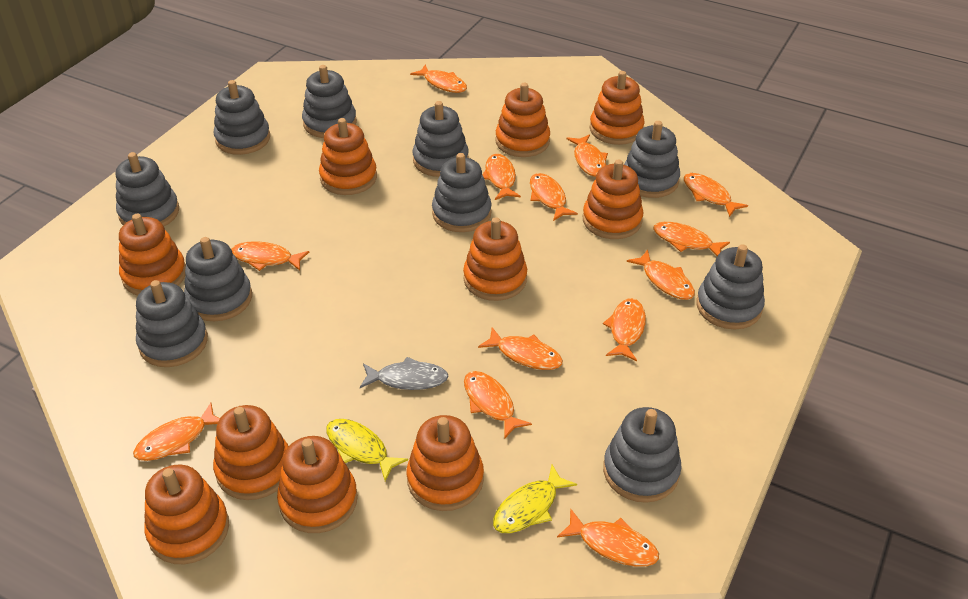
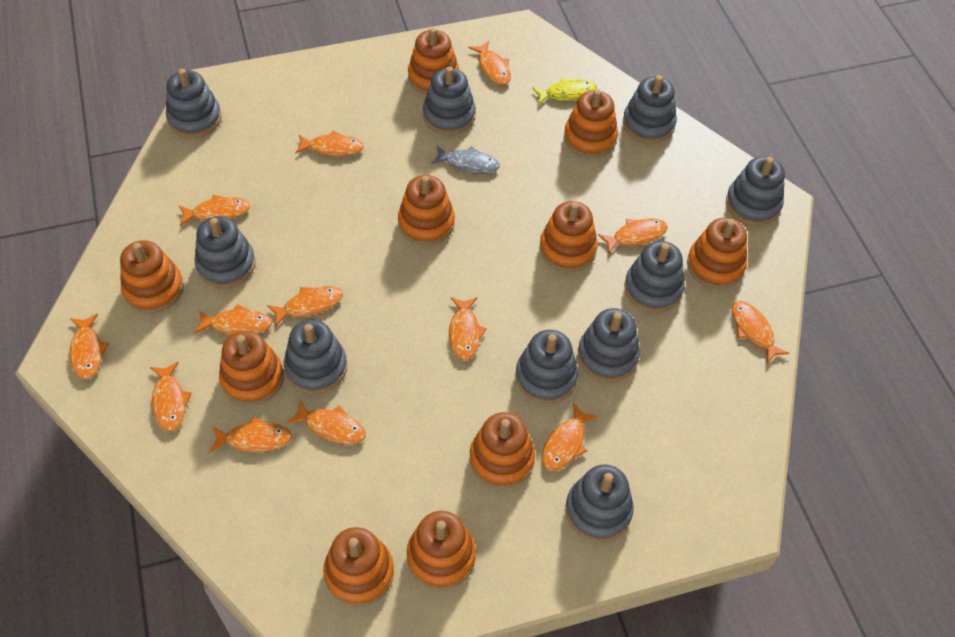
yellow fish: 2 -> 1

